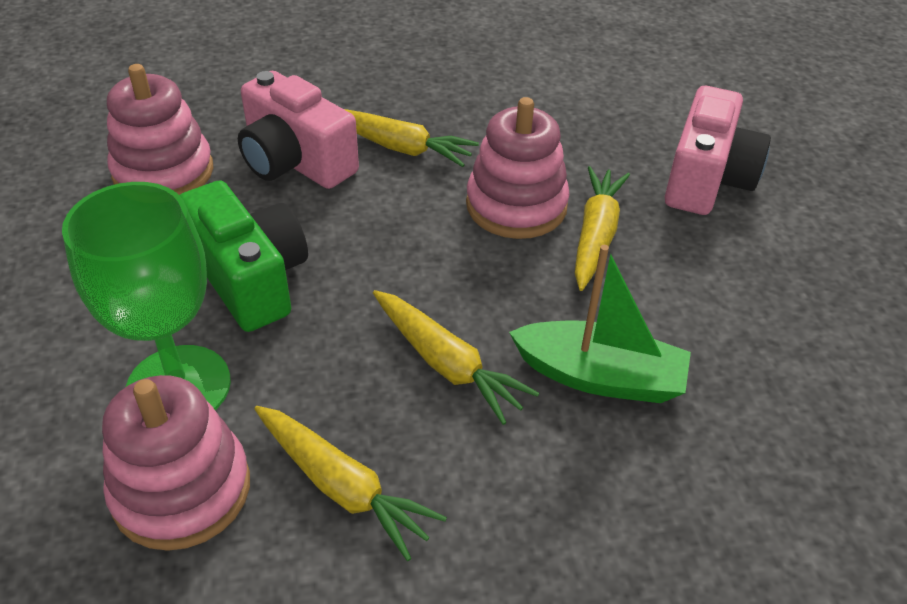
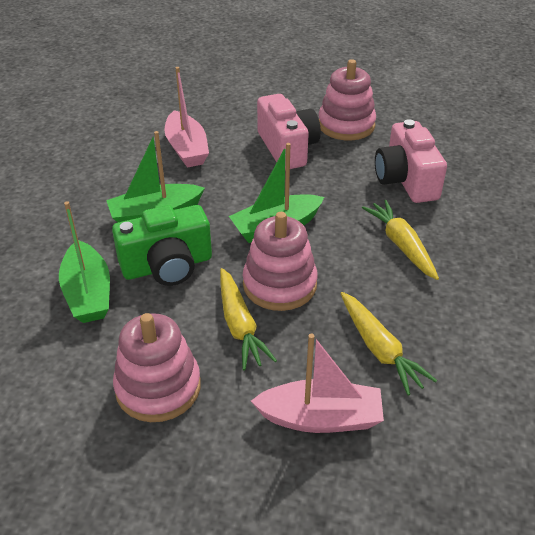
green boat: 1 -> 3
green goblet: 1 -> 0
pink boat: 0 -> 2
yellow carrot: 4 -> 3

